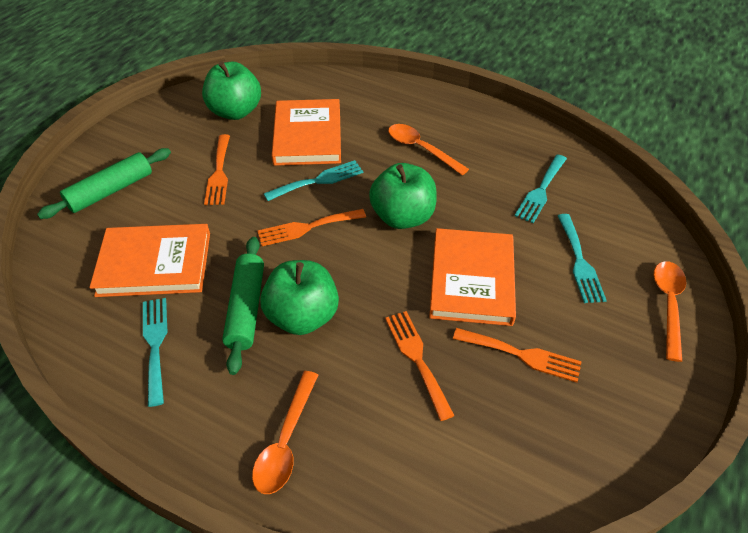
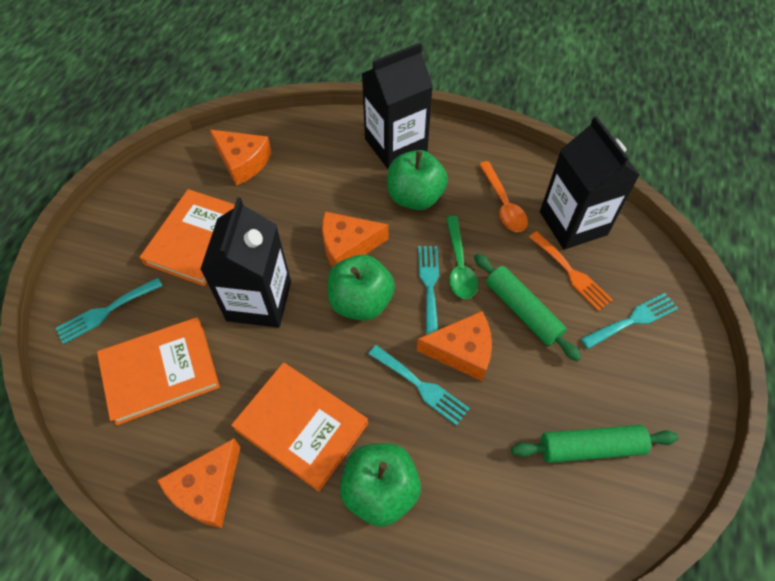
black carton: 0 -> 3
green spoon: 0 -> 1
orange cheese: 0 -> 4
orange fork: 4 -> 1
orange spoon: 3 -> 1

